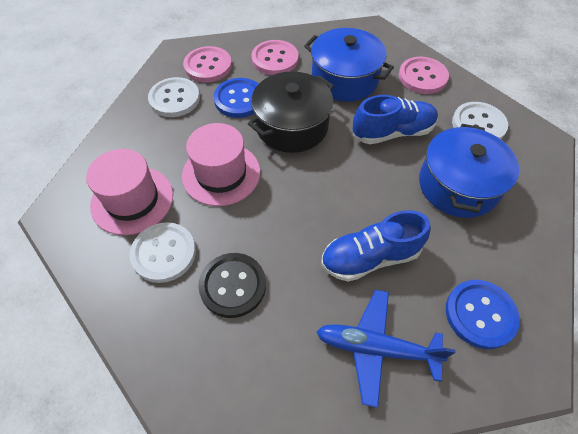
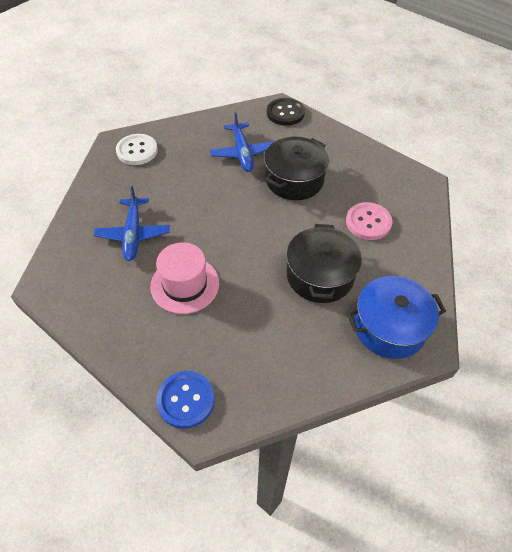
black pot: 1 -> 2
blue button: 2 -> 1
blue plane: 1 -> 2
blue pot: 2 -> 1
blue shoe: 2 -> 0
pink button: 3 -> 1
pink hat: 2 -> 1
white button: 3 -> 1

